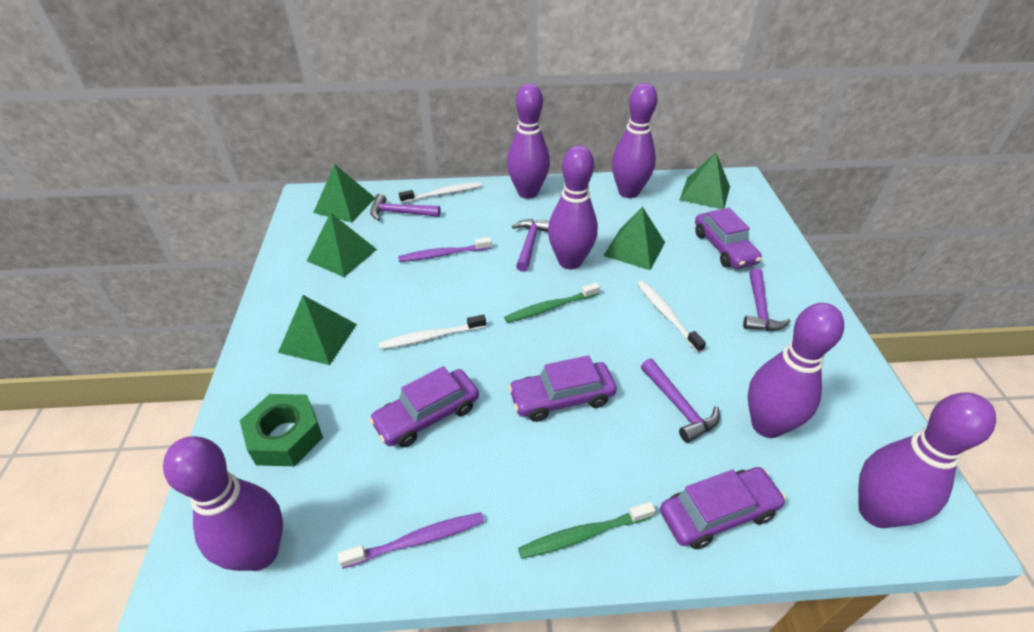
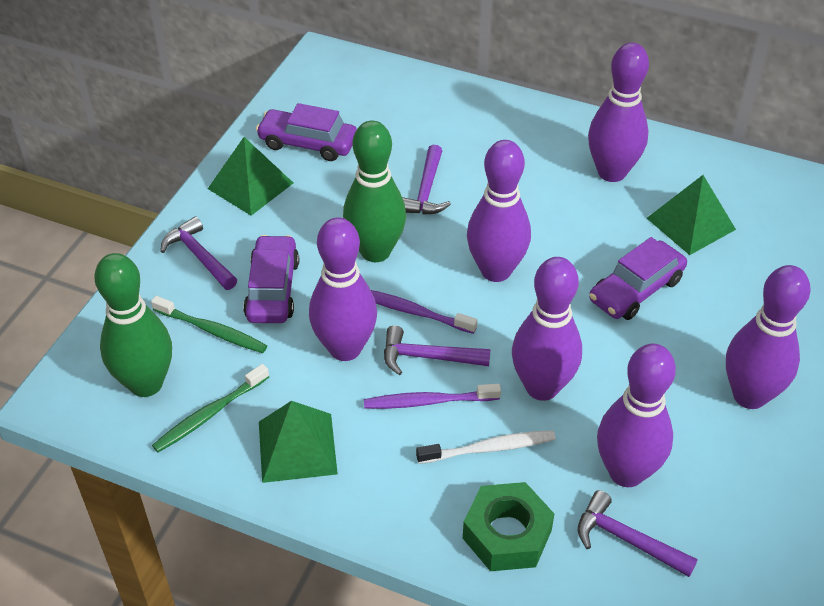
green bowling pin: 0 -> 2
green pyramid: 5 -> 3
purple car: 4 -> 3
white toothbrush: 3 -> 1

